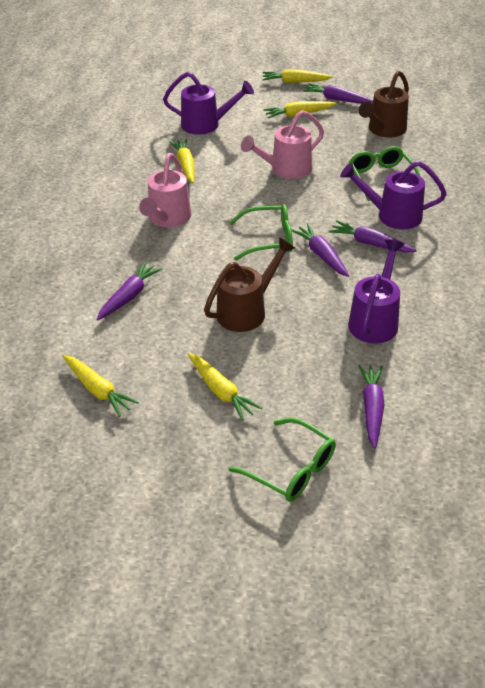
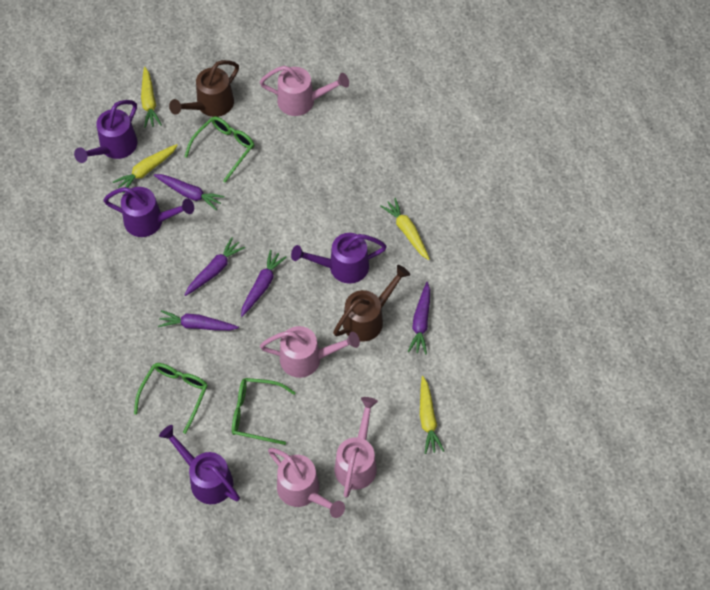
pink watering can: 2 -> 4
purple watering can: 3 -> 4
yellow carrot: 5 -> 4

